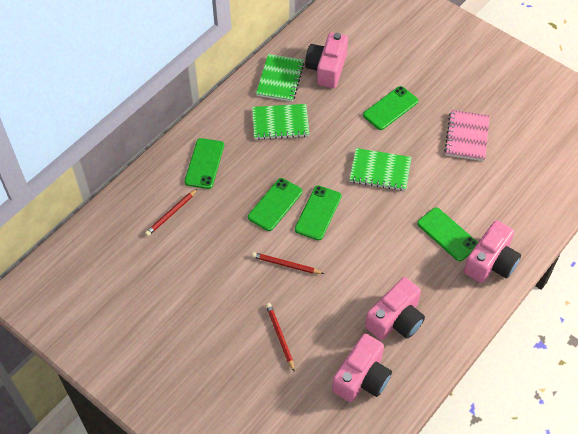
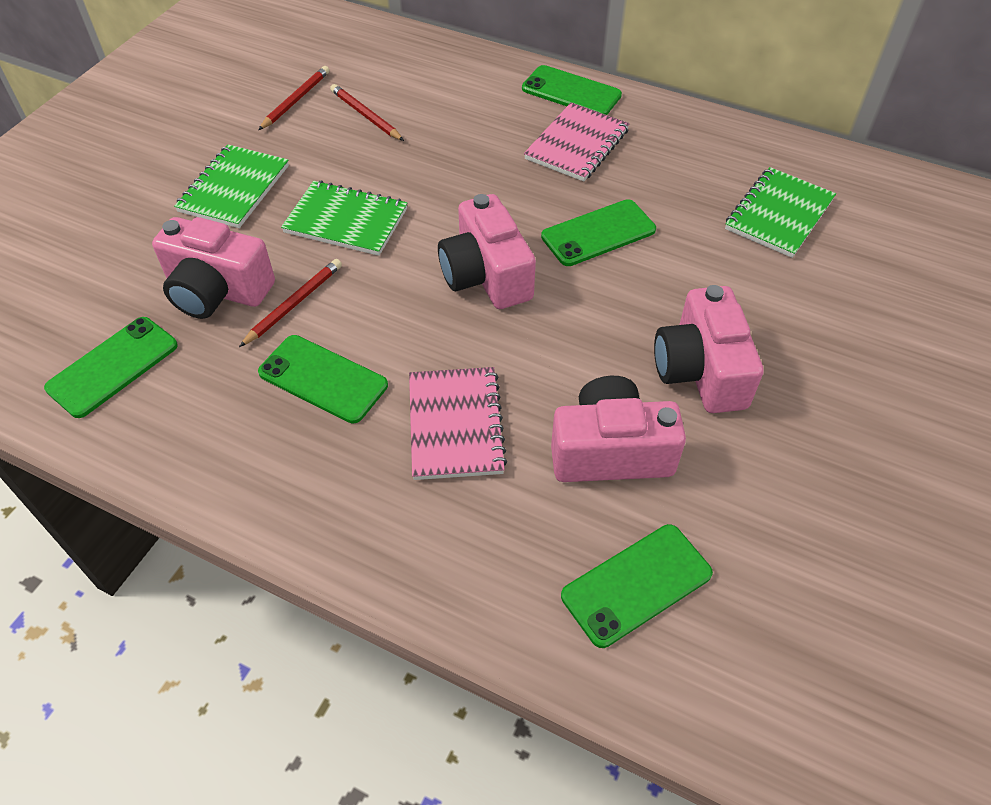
pink notebook: 1 -> 2

